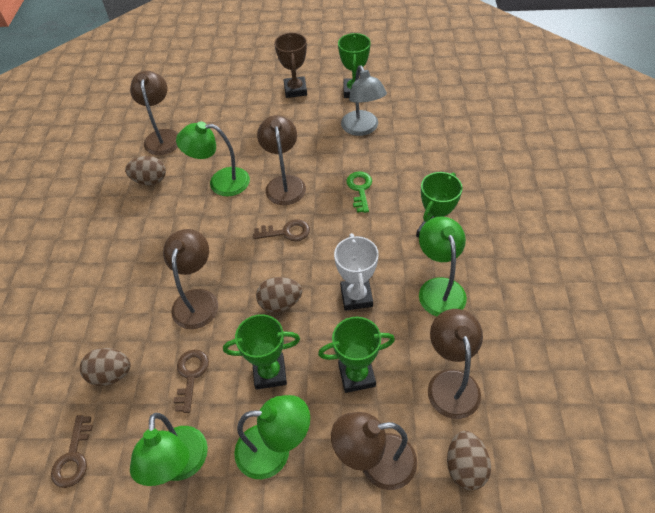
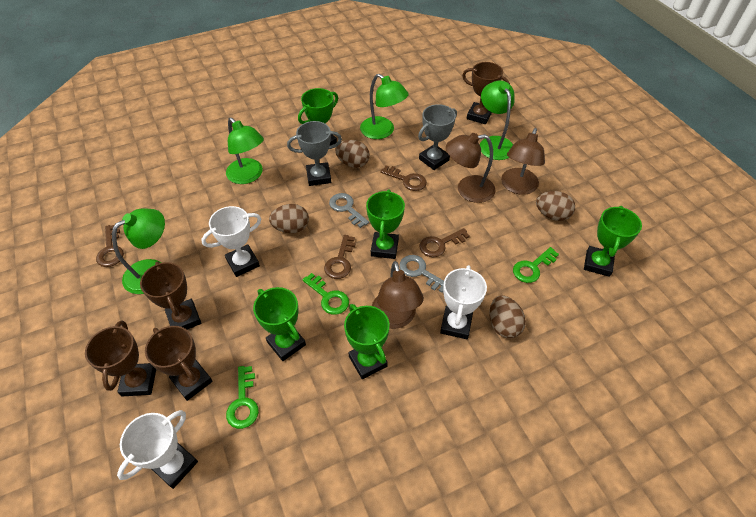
brown key: 3 -> 4
brown lamp: 5 -> 3
brown trophy: 1 -> 4
green key: 1 -> 3
green trophy: 4 -> 5
grey key: 0 -> 2
grey lamp: 1 -> 0
grey trophy: 0 -> 2
white trophy: 1 -> 3

